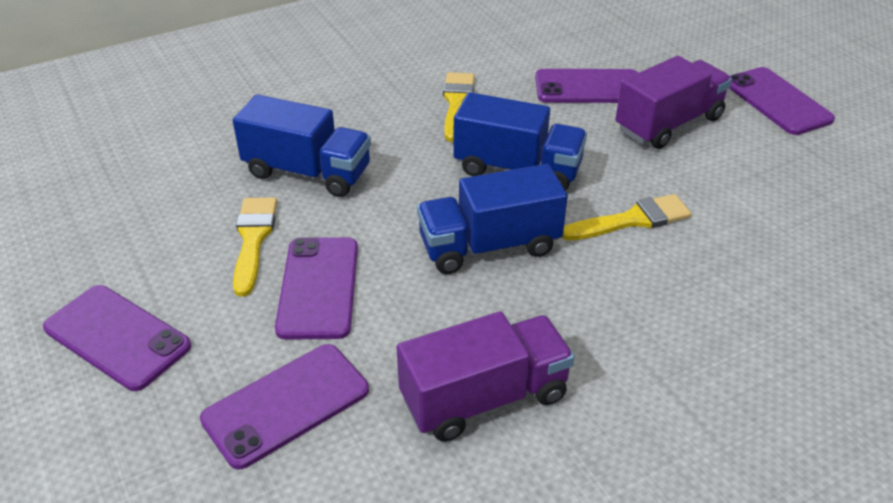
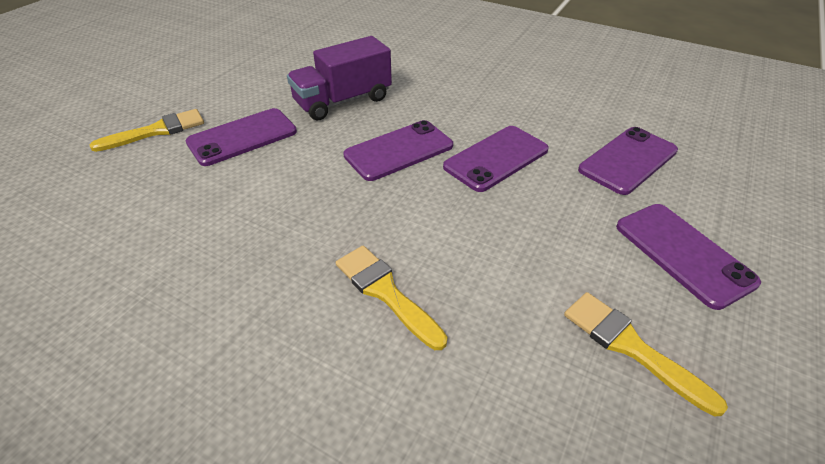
blue truck: 3 -> 0
purple truck: 2 -> 1

